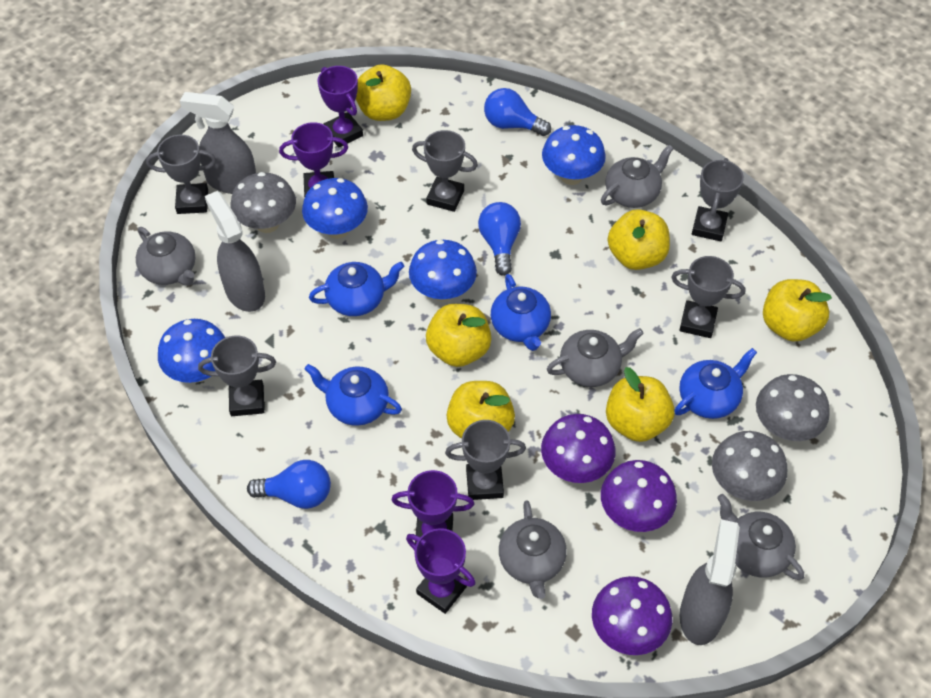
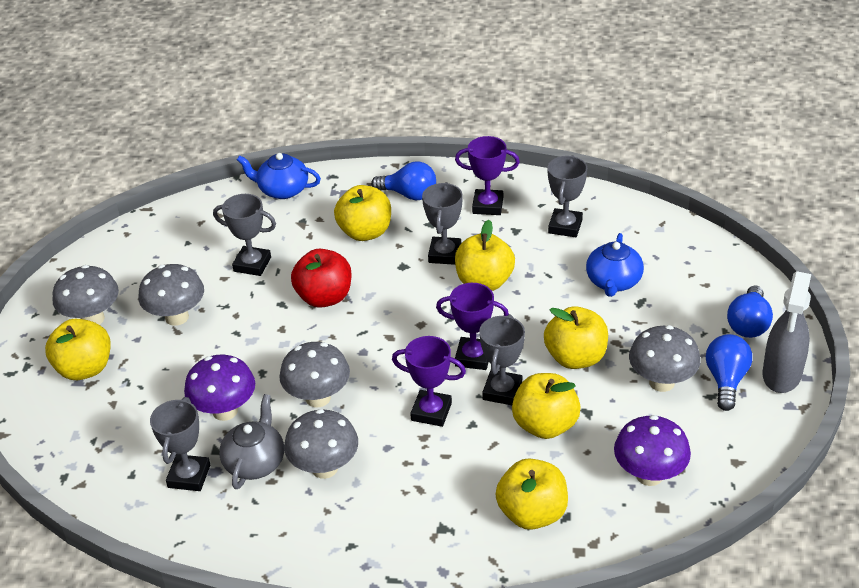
blue mushroom: 4 -> 0
blue teapot: 4 -> 2
grey mushroom: 3 -> 5
grey spray bottle: 3 -> 1
grey teapot: 5 -> 1
grey trophy: 6 -> 5
purple mushroom: 3 -> 2
purple trophy: 4 -> 3
red apple: 0 -> 1

